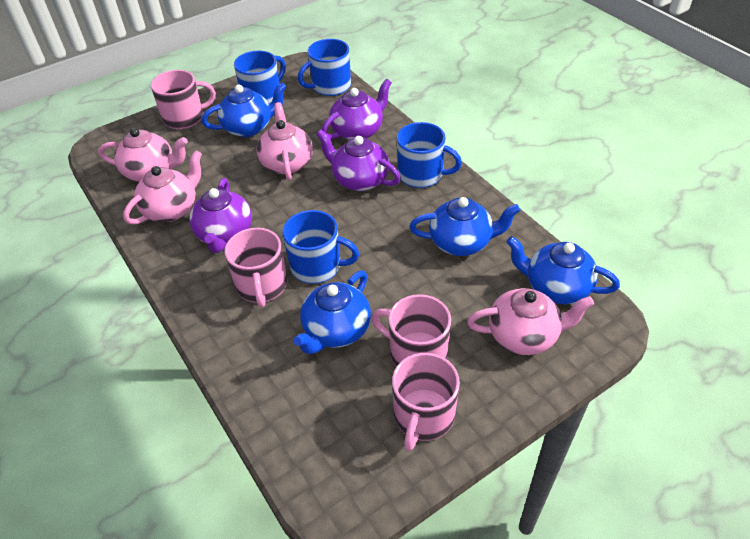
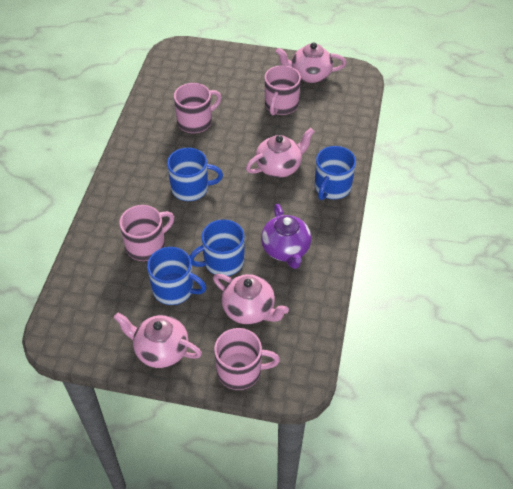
blue teapot: 4 -> 0
purple teapot: 3 -> 1

